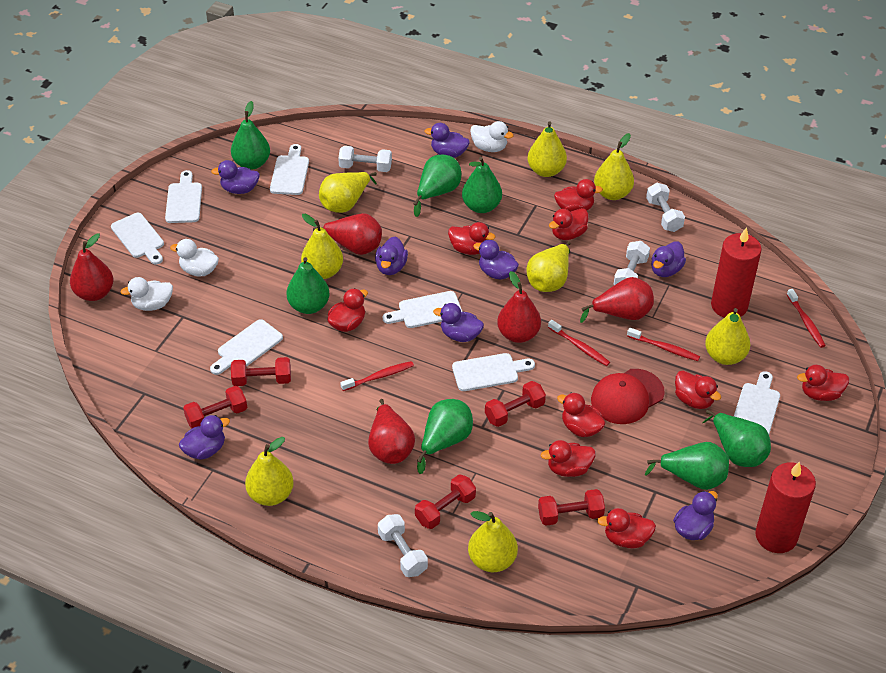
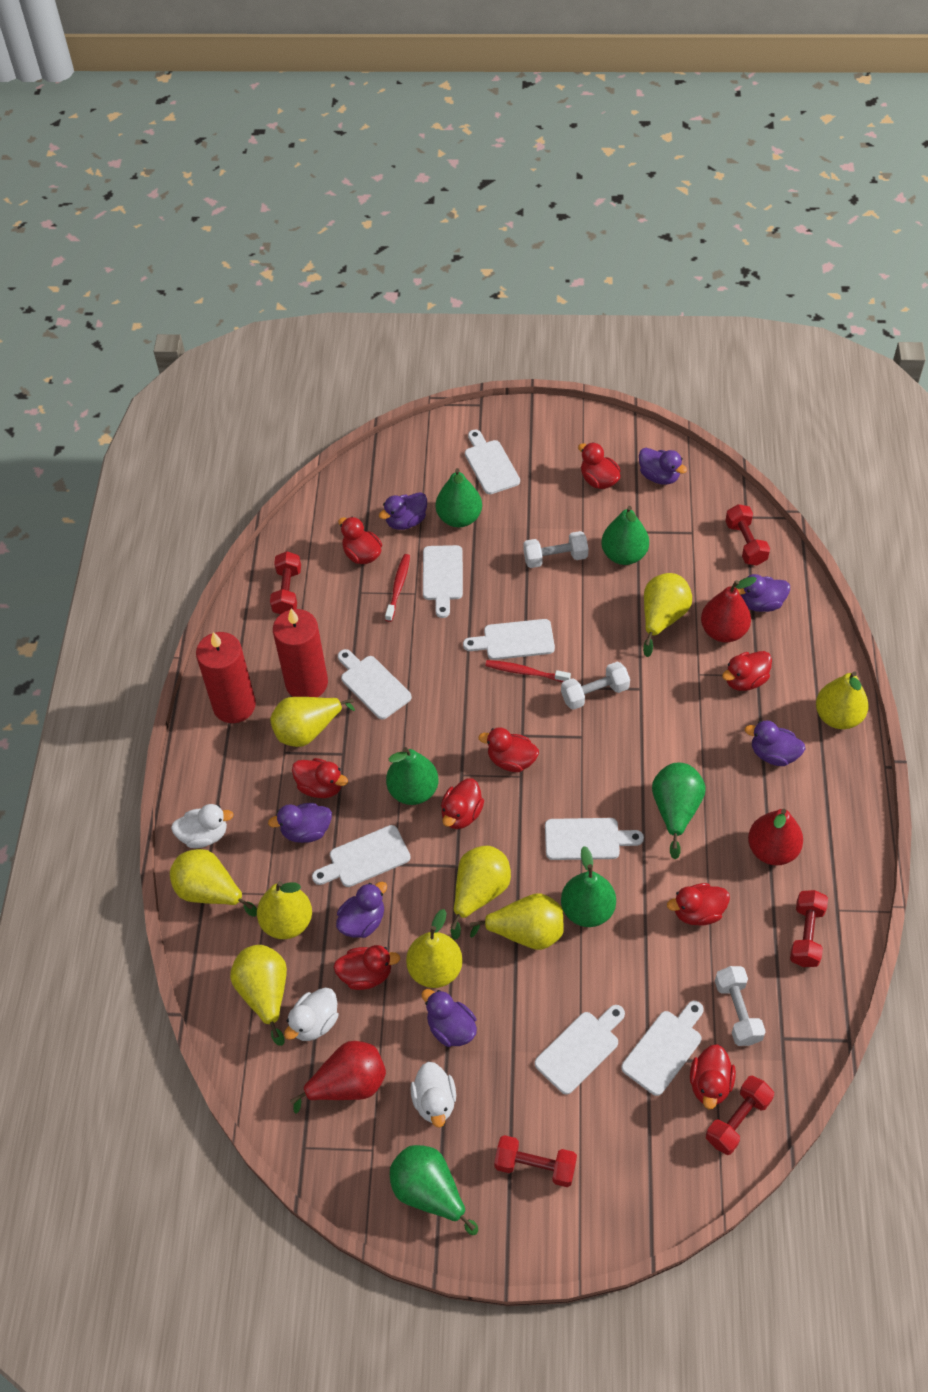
green pear: 7 -> 6
purple duck: 8 -> 7
red cap: 1 -> 0
red pear: 5 -> 3
red toothbrush: 4 -> 2
white cutting board: 7 -> 8
white dumbbell: 4 -> 3
yellow pear: 8 -> 9

